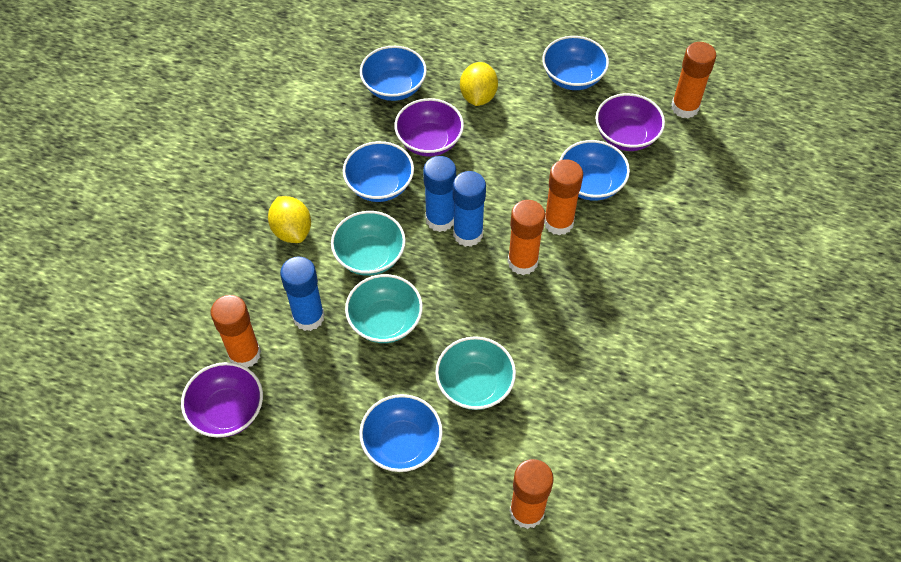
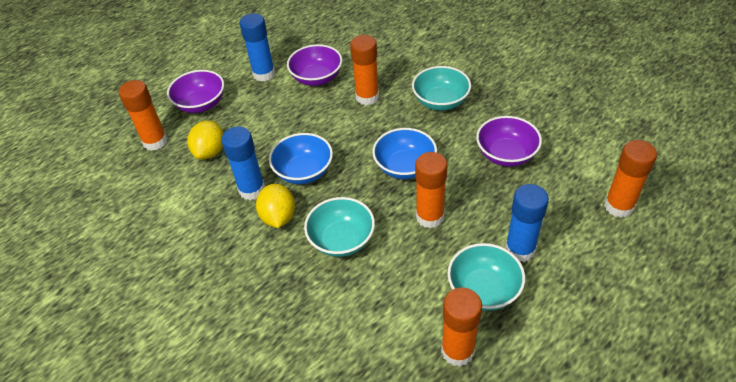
blue bowl: 5 -> 2

